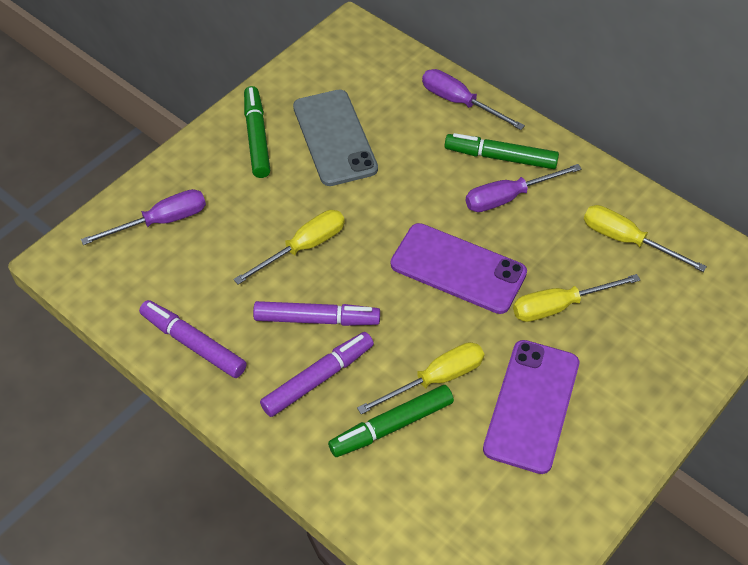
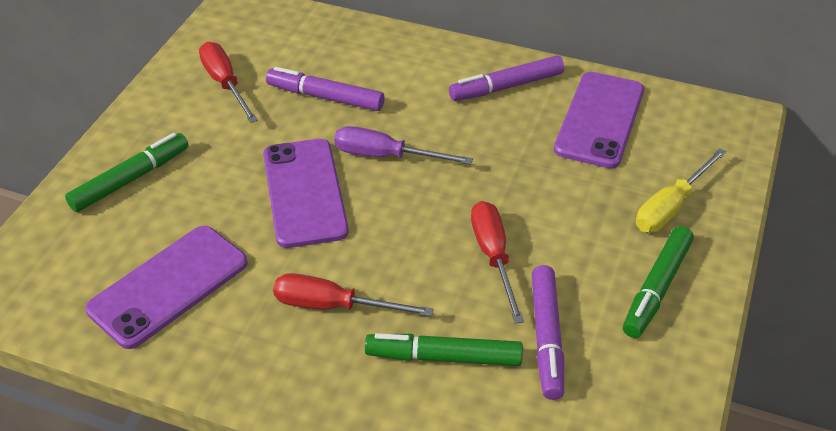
grey phone: 1 -> 0
purple phone: 2 -> 3
purple screwdriver: 3 -> 1
red screwdriver: 0 -> 3
yellow screwdriver: 4 -> 1

